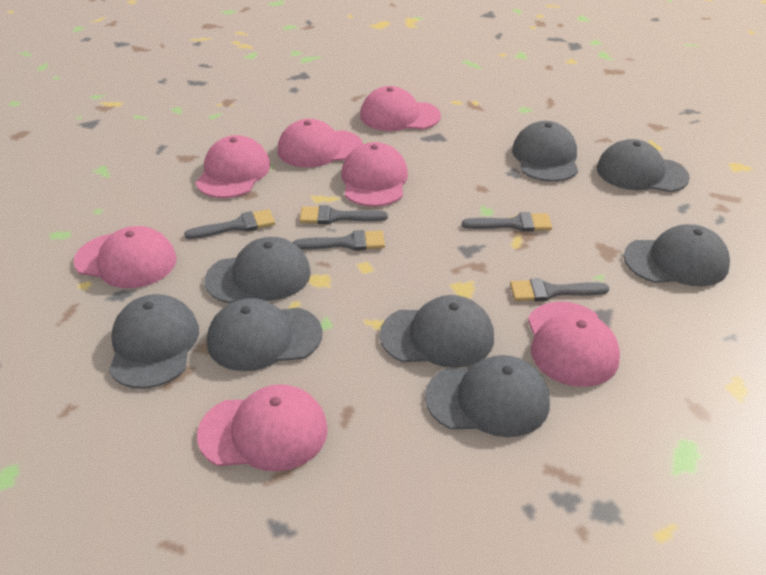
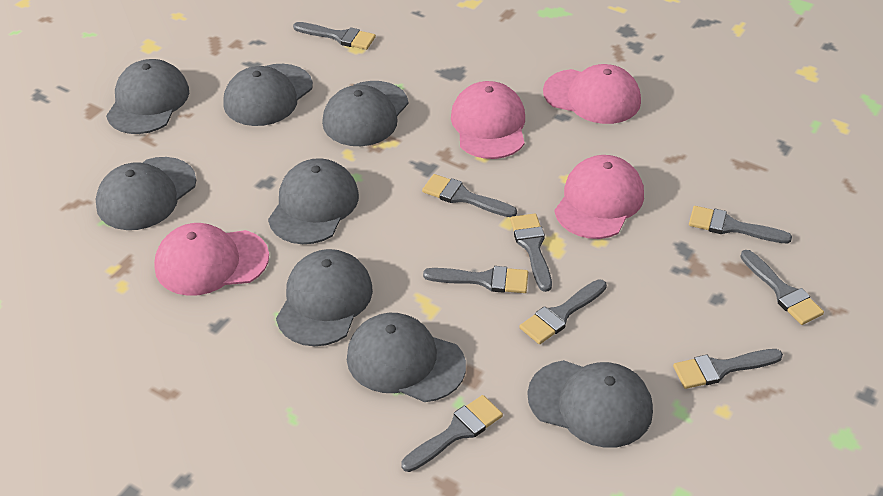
grey brush: 5 -> 9
pink cap: 7 -> 4

